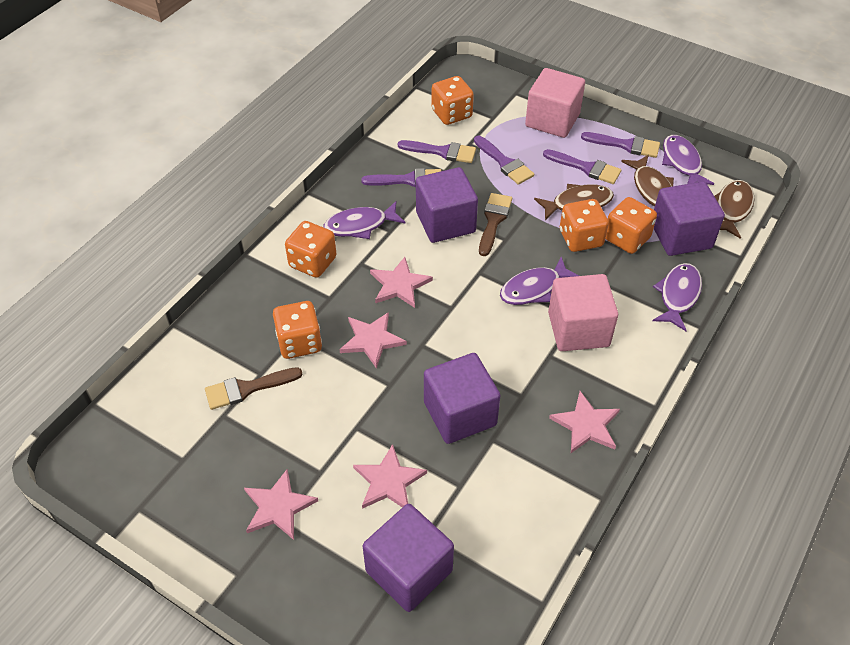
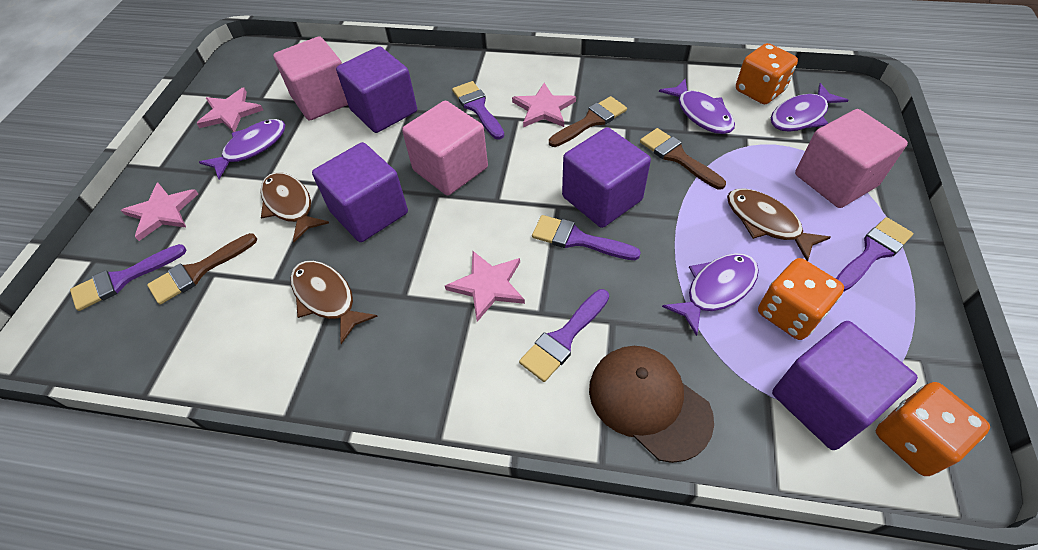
brown brush: 2 -> 3
brown cap: 0 -> 1
orange dice: 5 -> 3
pink cube: 2 -> 3
pink star: 5 -> 4

